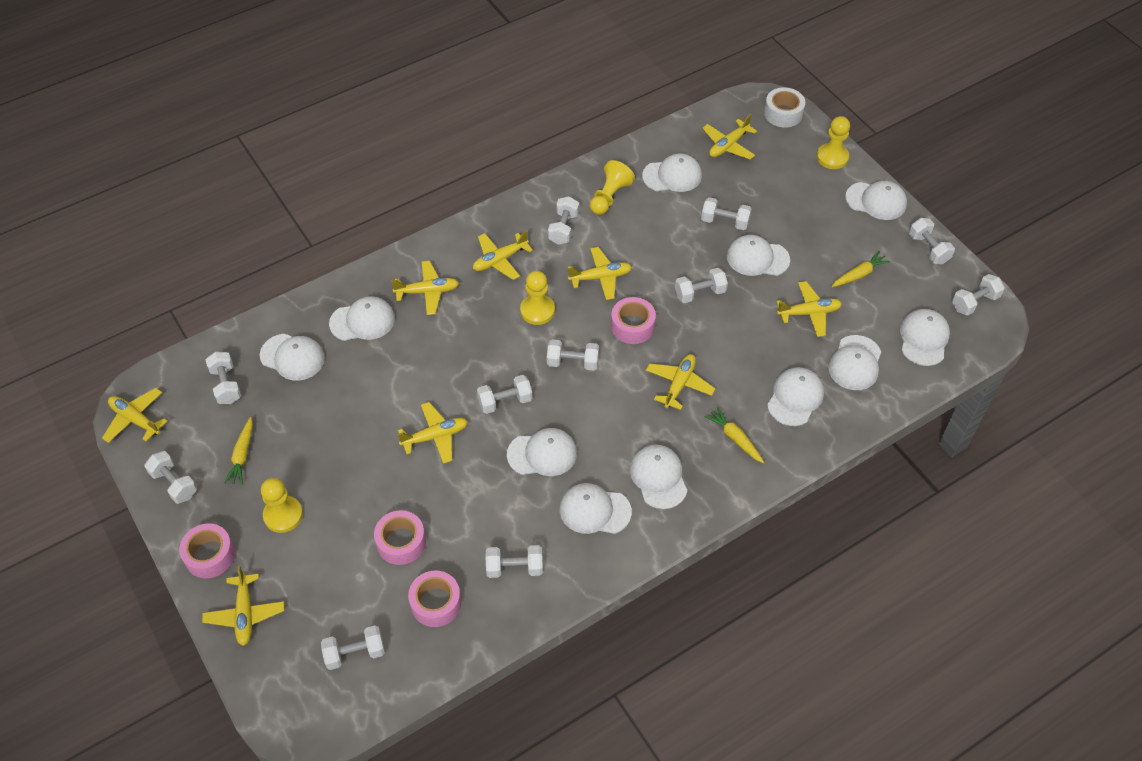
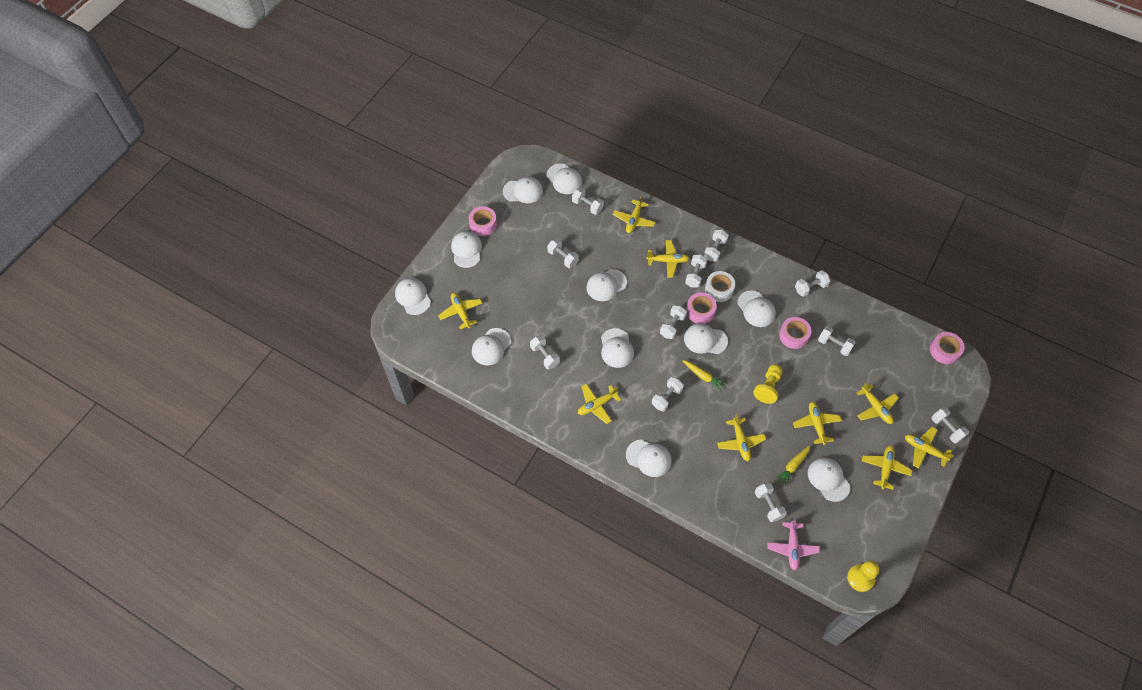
pink plane: 0 -> 1
yellow carrot: 3 -> 2
yellow pawn: 4 -> 2

